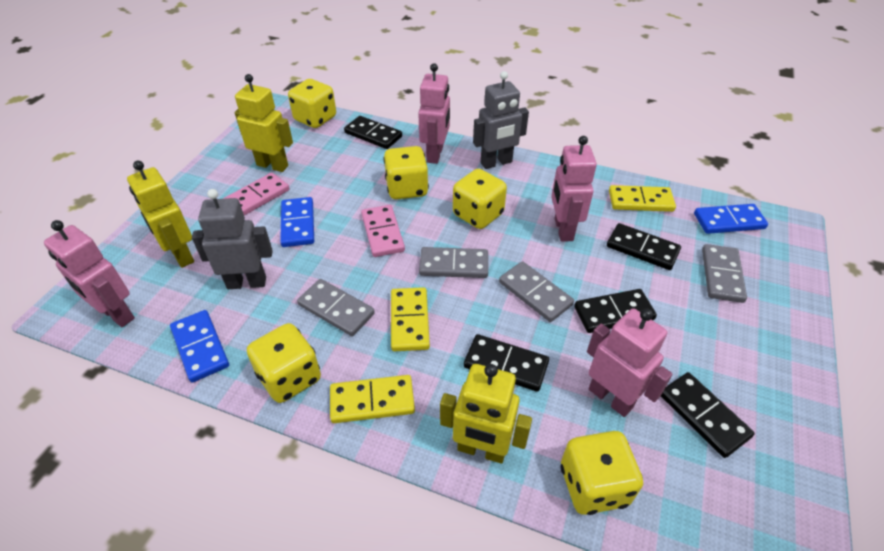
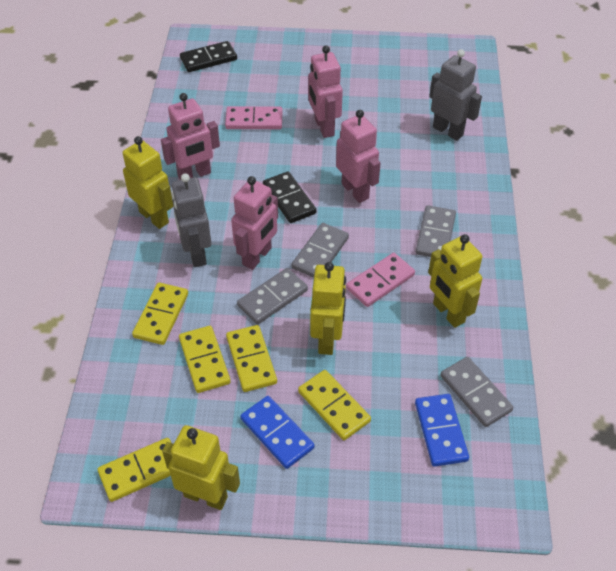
black domino: 5 -> 2
blue domino: 3 -> 2
yellow dice: 5 -> 0
yellow domino: 3 -> 5
yellow robot: 3 -> 4

